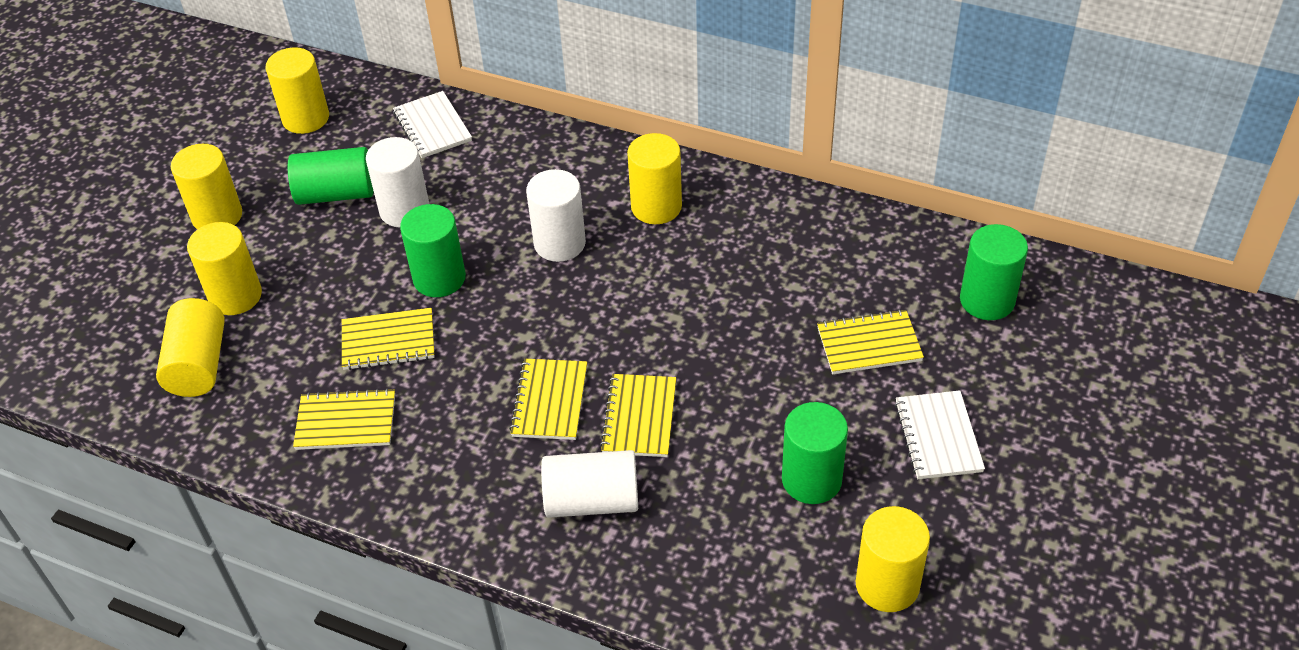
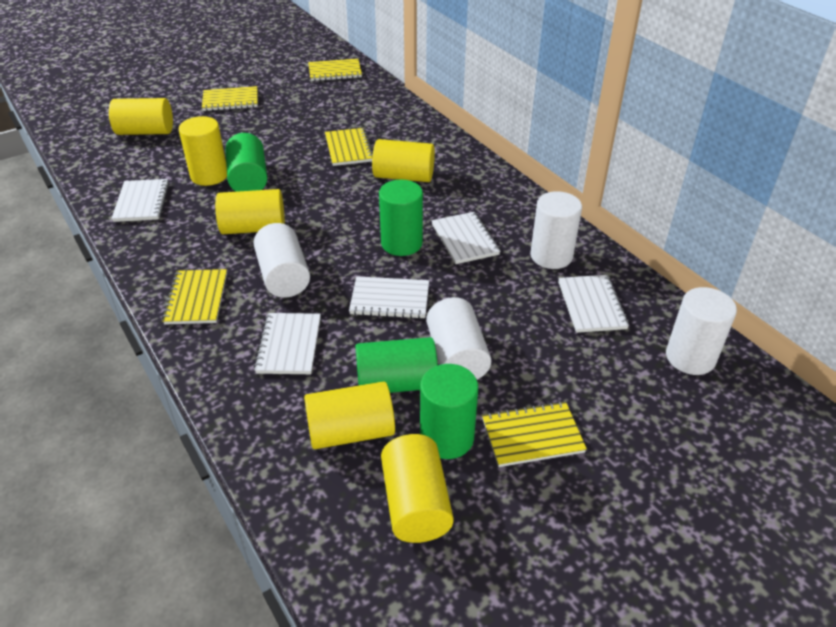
white cylinder: 3 -> 4
white notebook: 2 -> 5

